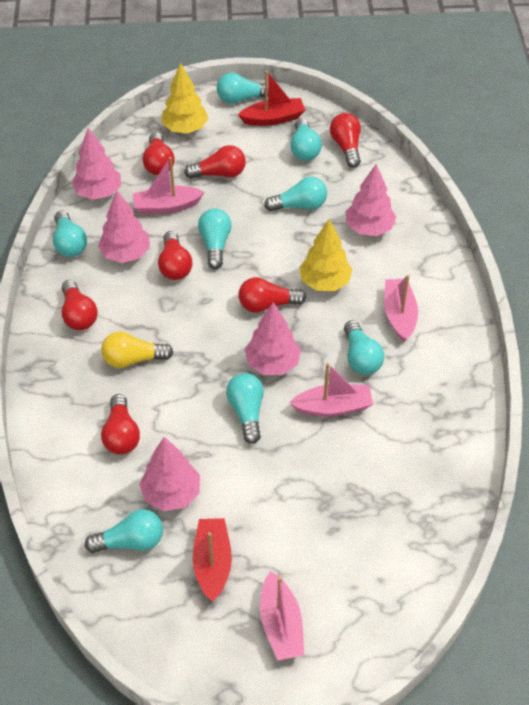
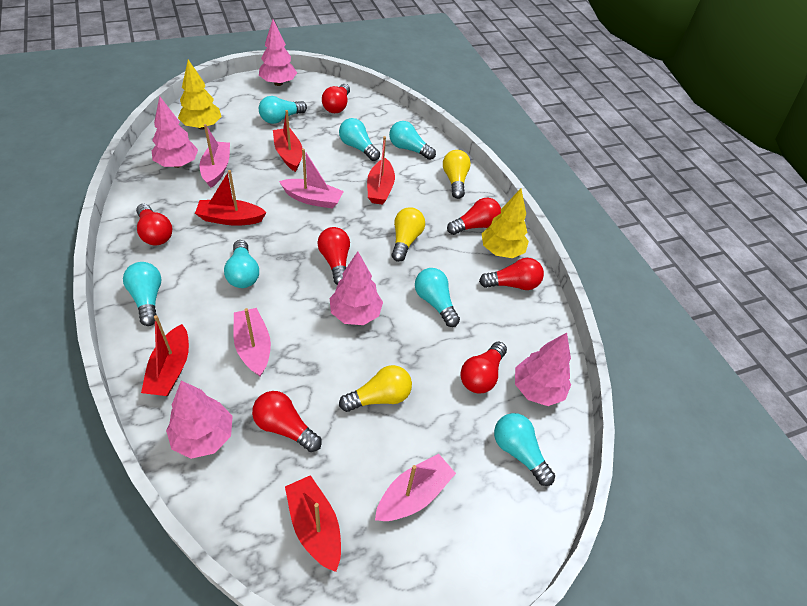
red boat: 2 -> 5
turquoise light bulb: 8 -> 7
yellow light bulb: 1 -> 3

